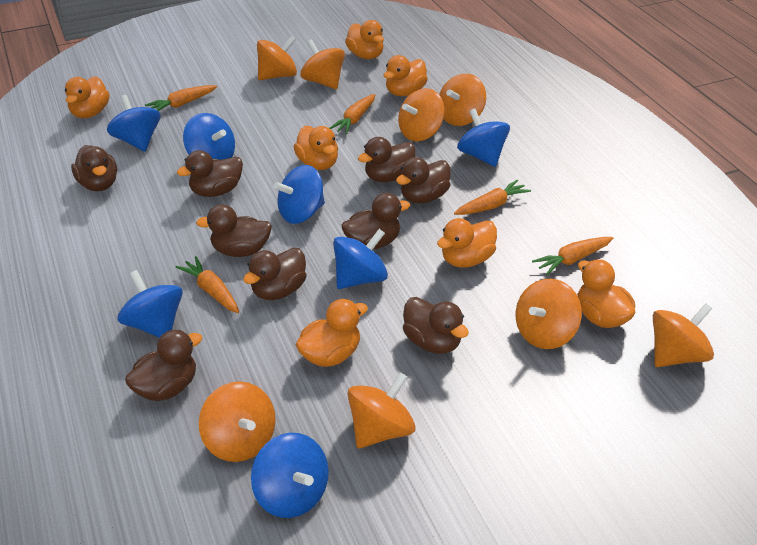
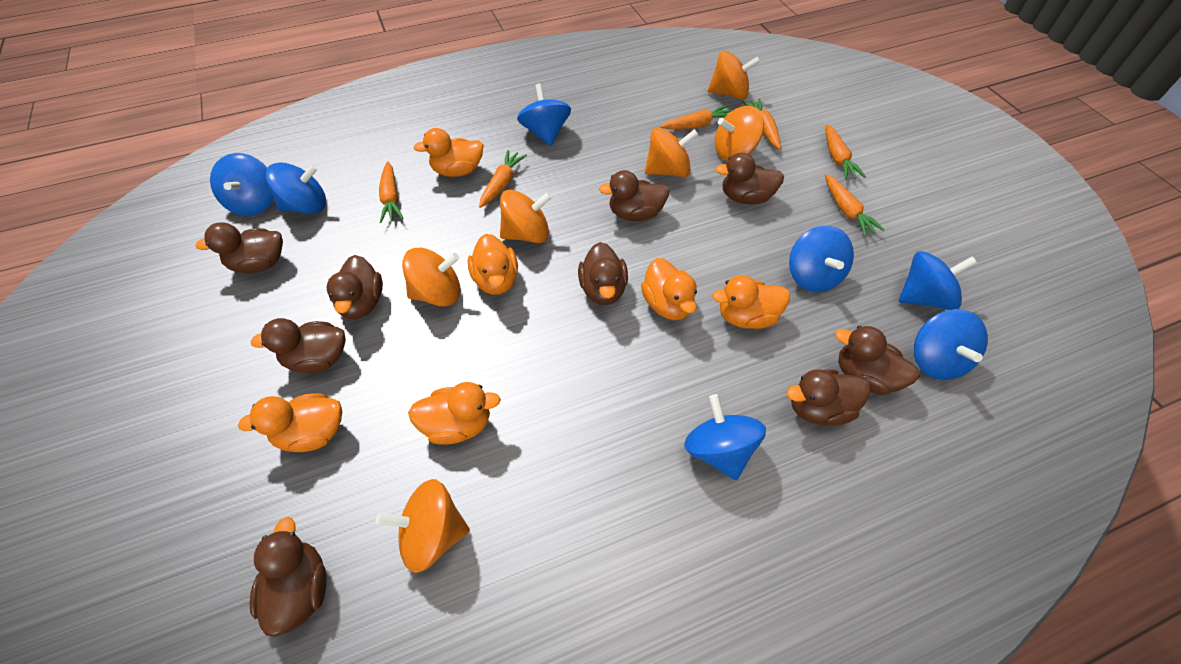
orange carrot: 5 -> 6
orange duck: 7 -> 6
orange spinning top: 8 -> 6

